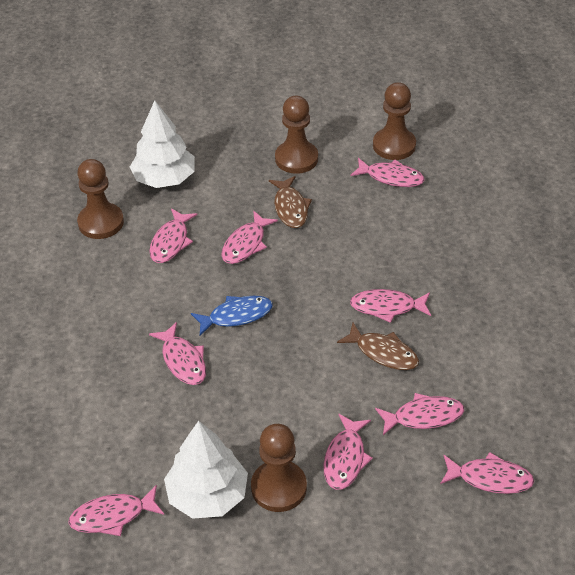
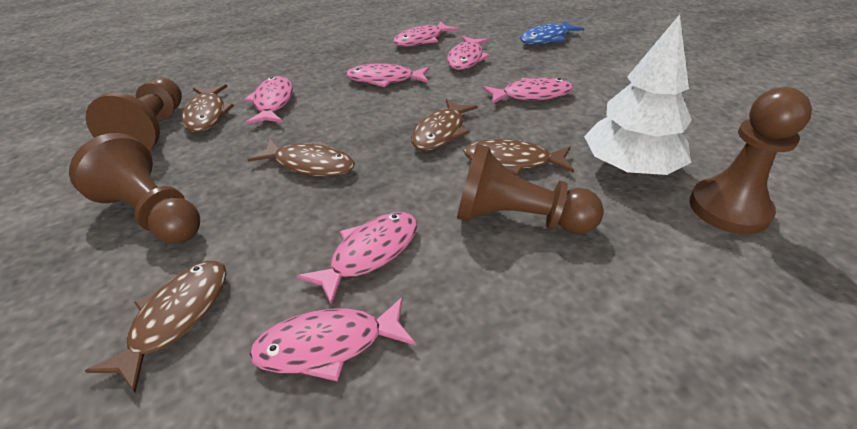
brown fish: 2 -> 5
pink fish: 9 -> 7
white tree: 2 -> 1

